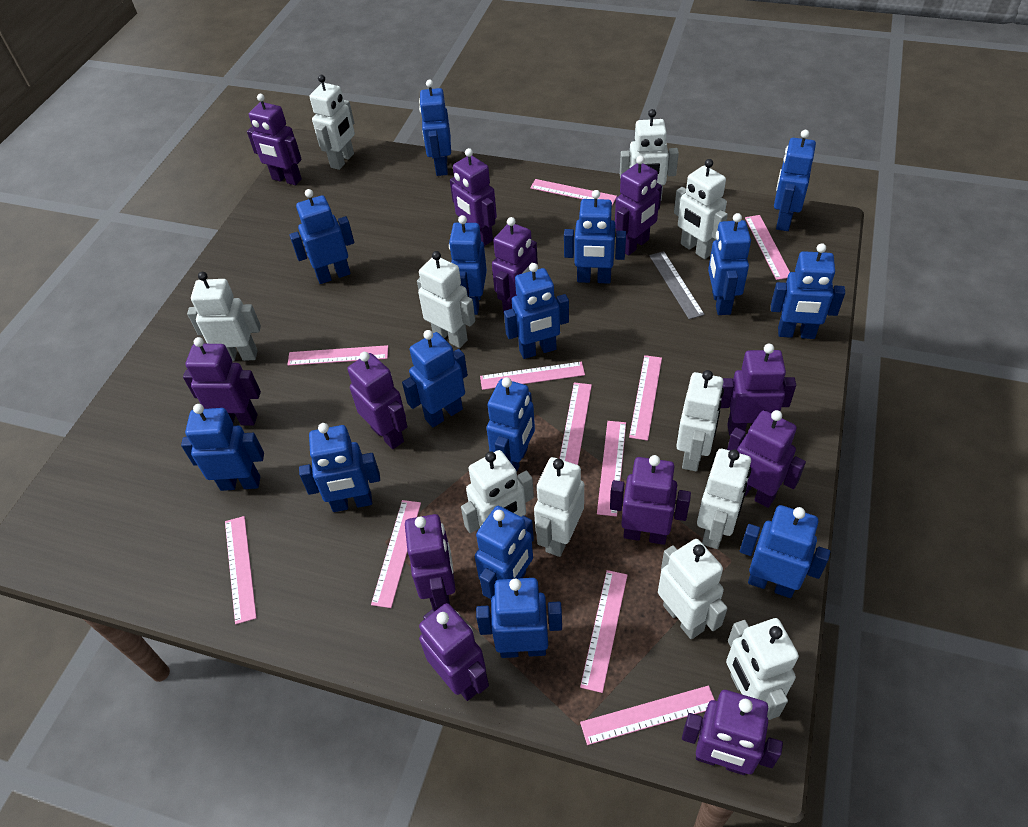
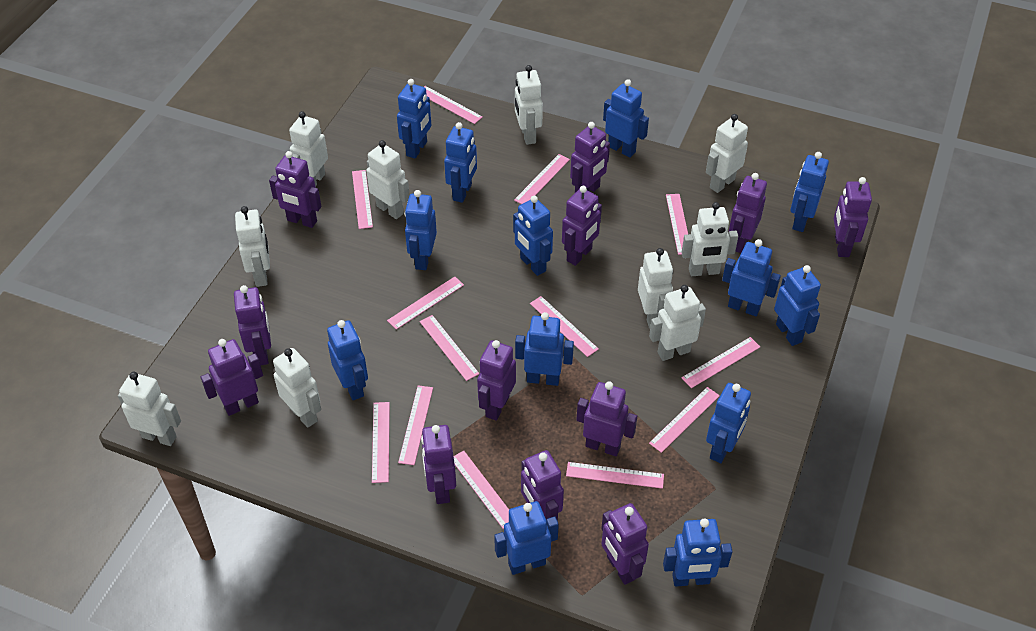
blue robot: 15 -> 13
grey ruler: 1 -> 0
pink ruler: 11 -> 13
white robot: 11 -> 10

